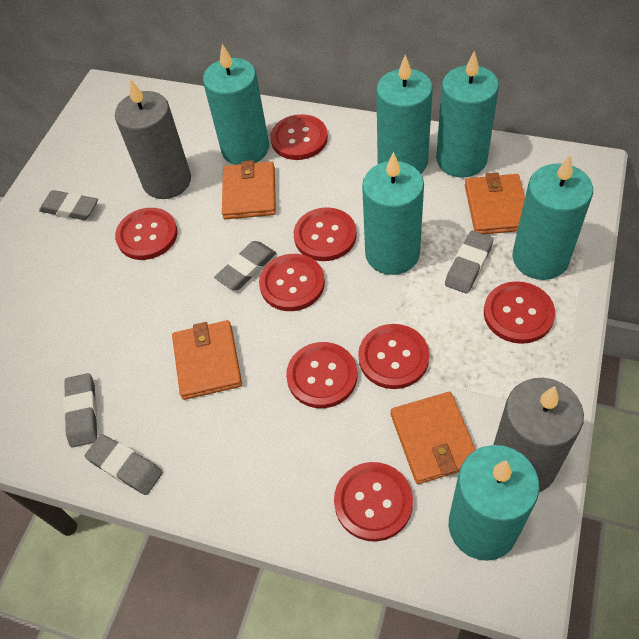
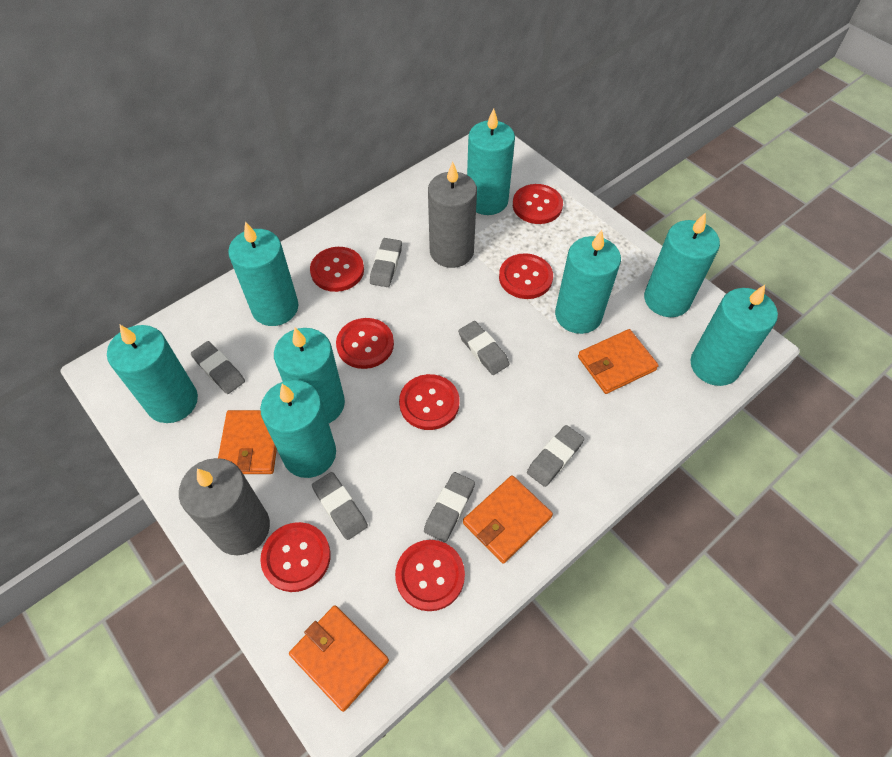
grey eraser: 5 -> 6
red button: 8 -> 7
turquoise candle: 6 -> 8

